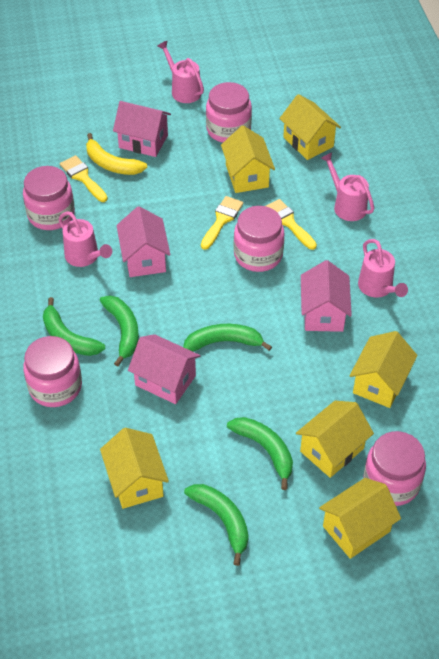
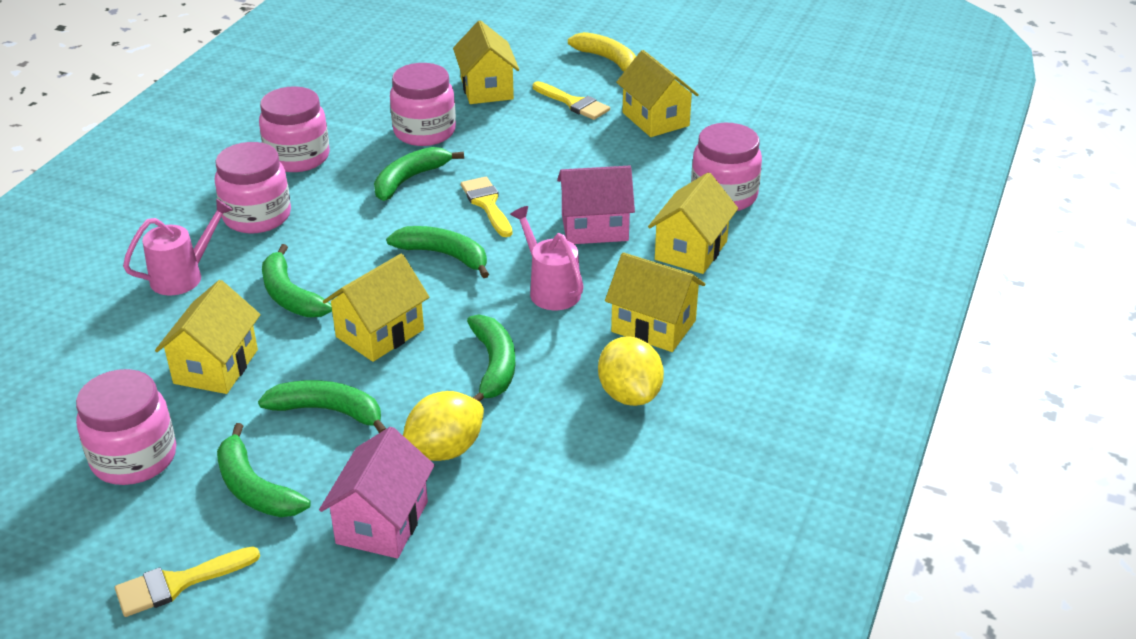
green banana: 5 -> 6
pink house: 4 -> 2
pink watering can: 4 -> 2
yellow lemon: 0 -> 2

